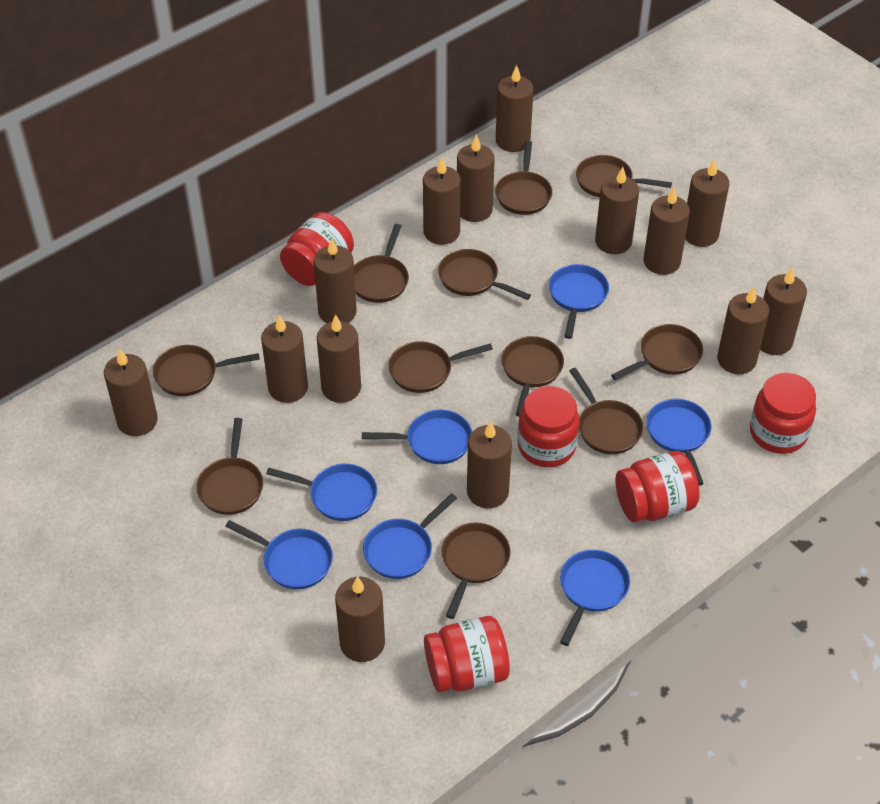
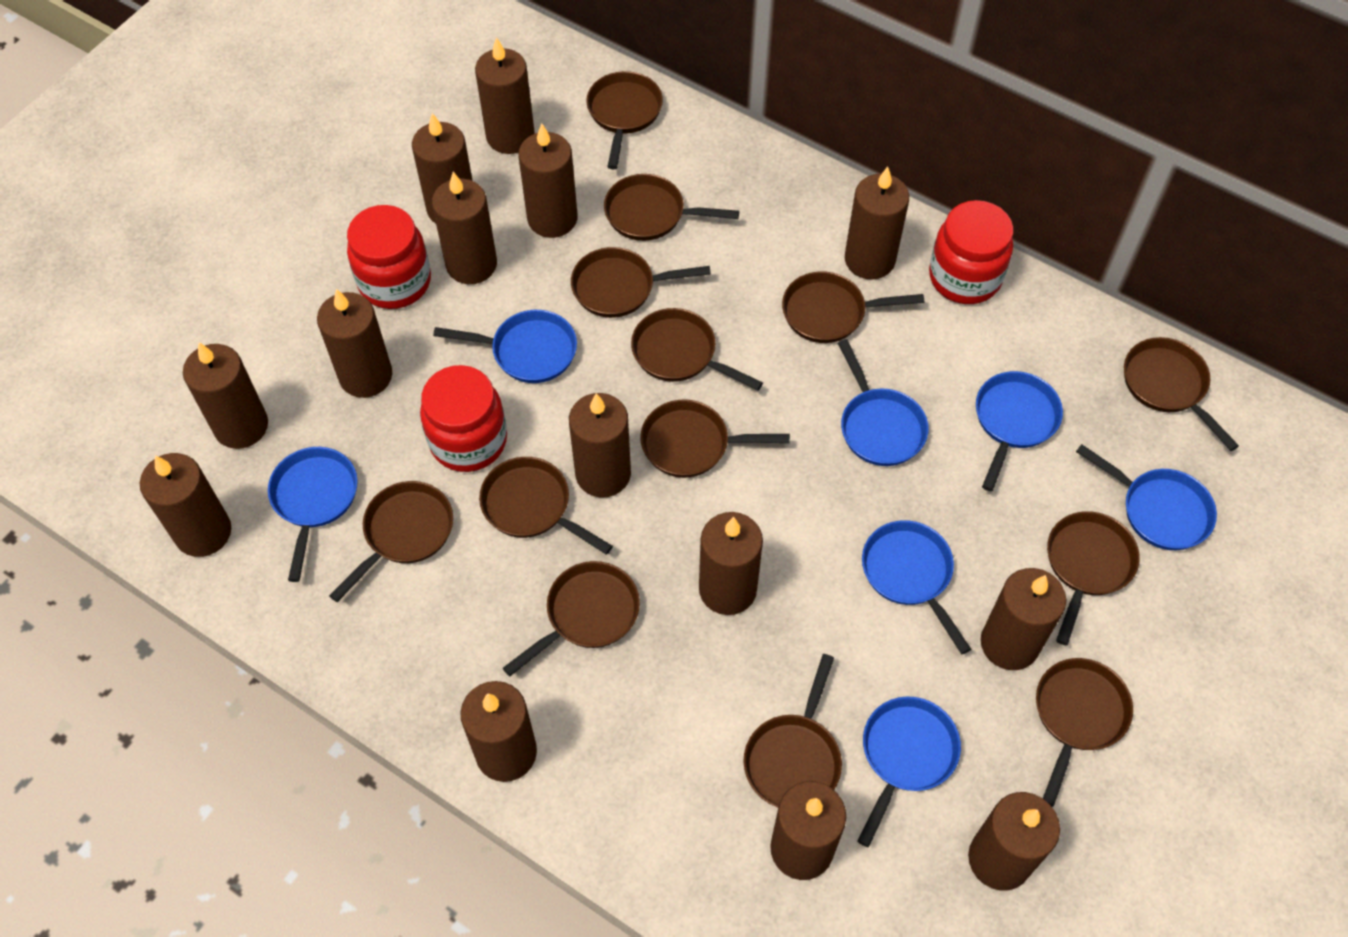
brown pan: 11 -> 13
red jar: 5 -> 3

